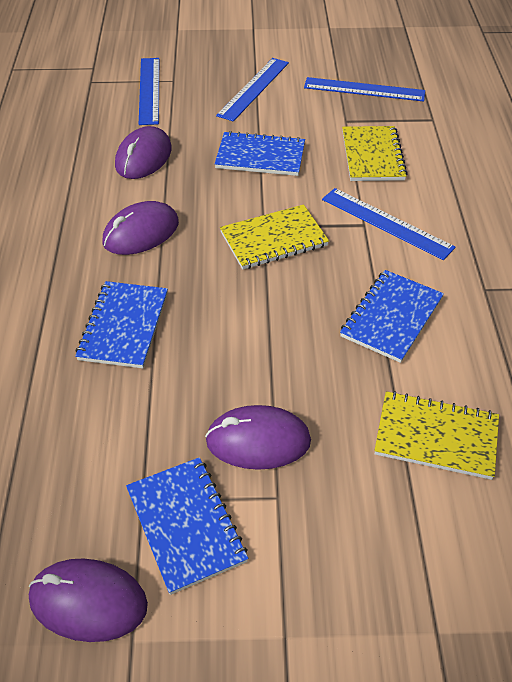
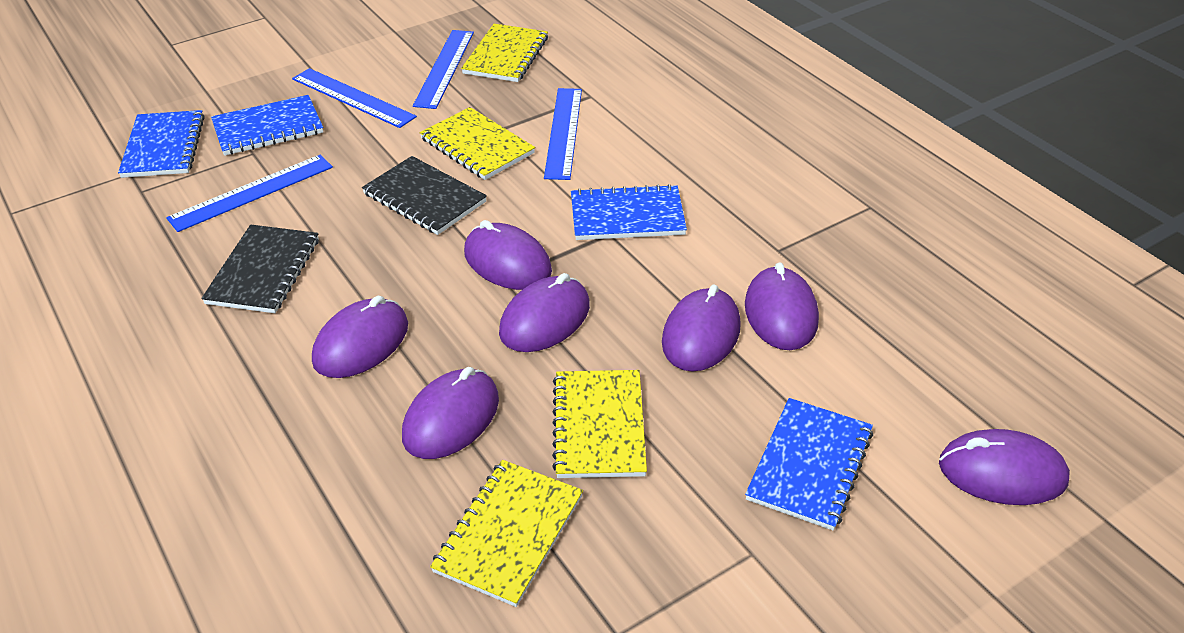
black notebook: 0 -> 2
purple mouse: 4 -> 7
yellow notebook: 3 -> 4

